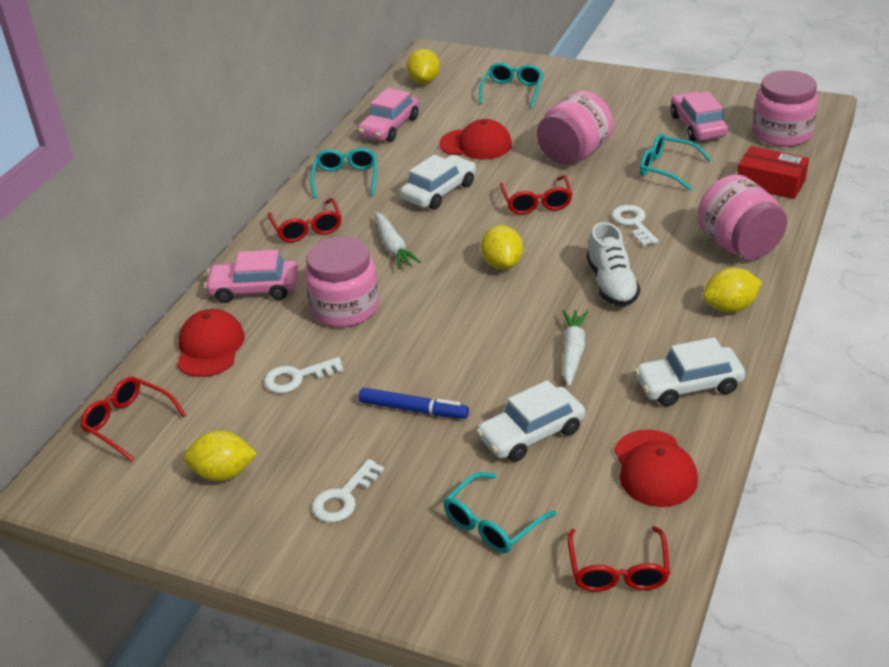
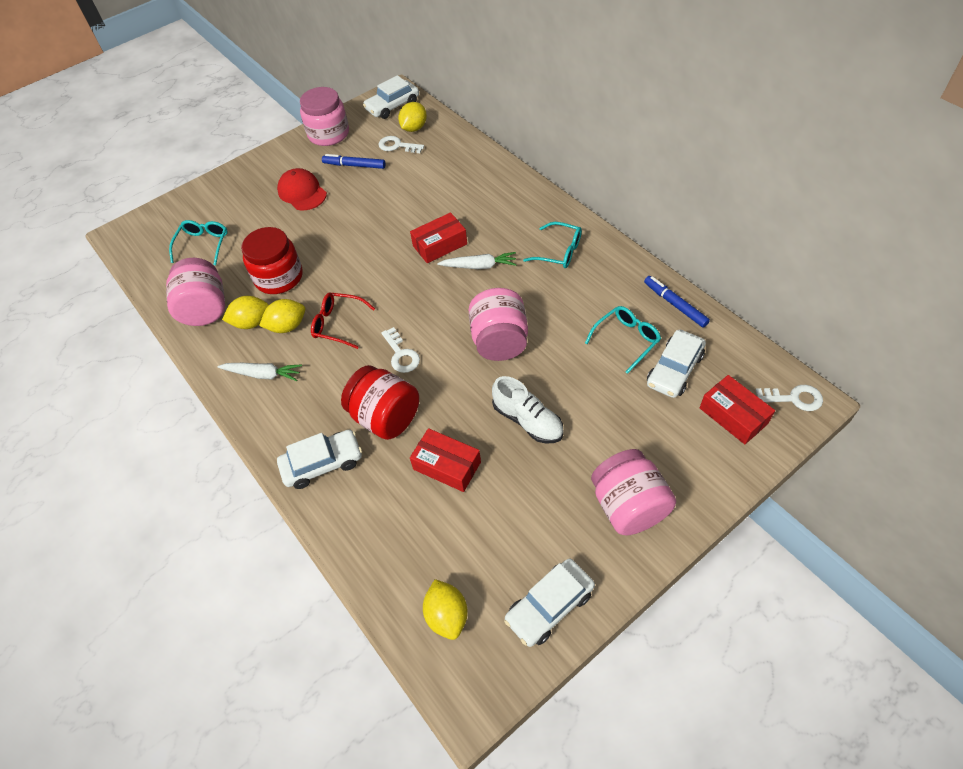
blue marker: 1 -> 2
pink car: 3 -> 0
red box: 1 -> 3
red cap: 3 -> 1
red glasses: 4 -> 1
red jar: 0 -> 2
turquoise glasses: 4 -> 3
white car: 3 -> 4

